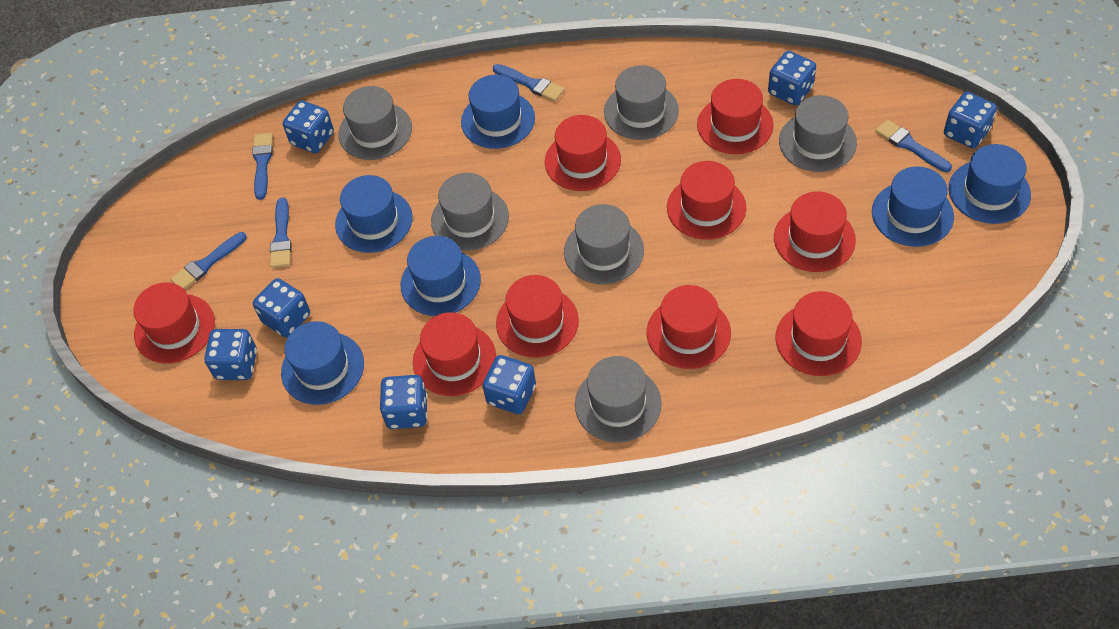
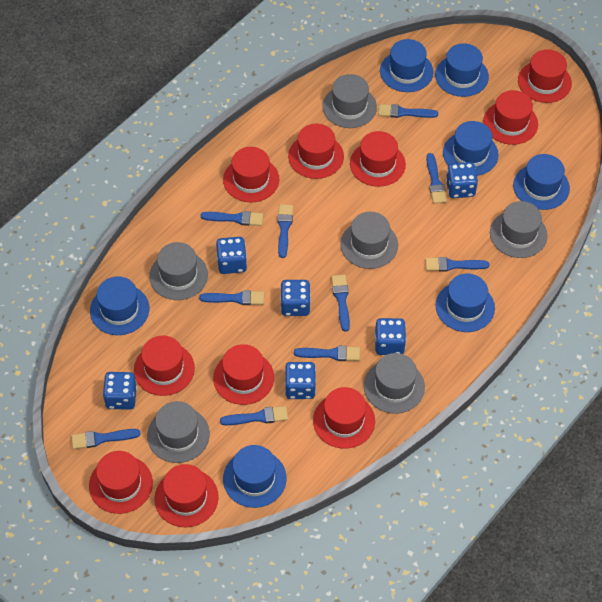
blue brush: 5 -> 10
blue dice: 7 -> 6
blue hat: 6 -> 7
red hat: 9 -> 10

